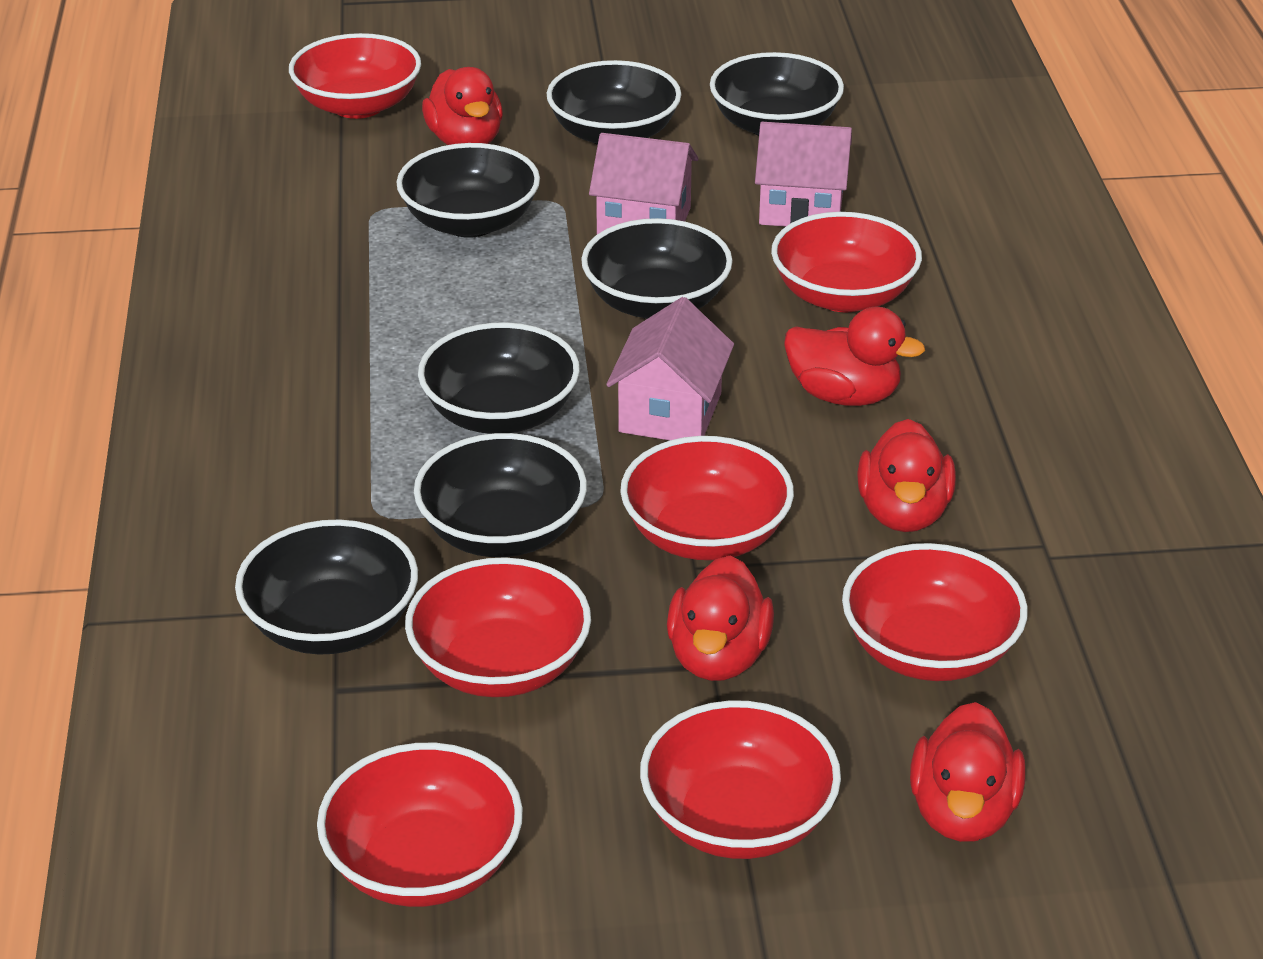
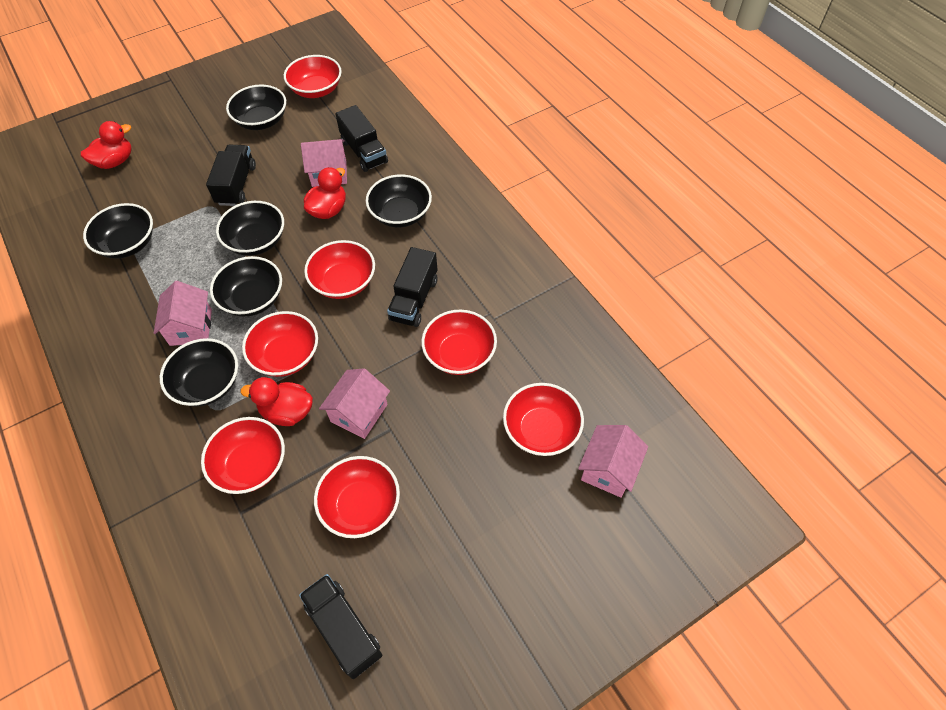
black bowl: 7 -> 6
black truck: 0 -> 4
pink house: 3 -> 4
red duck: 5 -> 3

